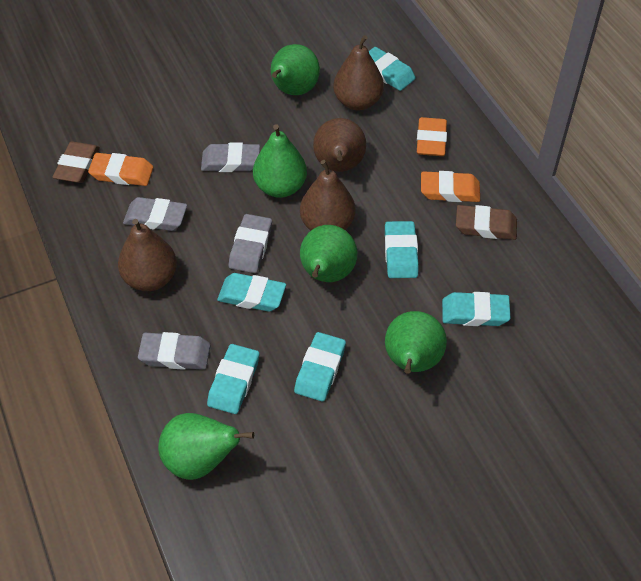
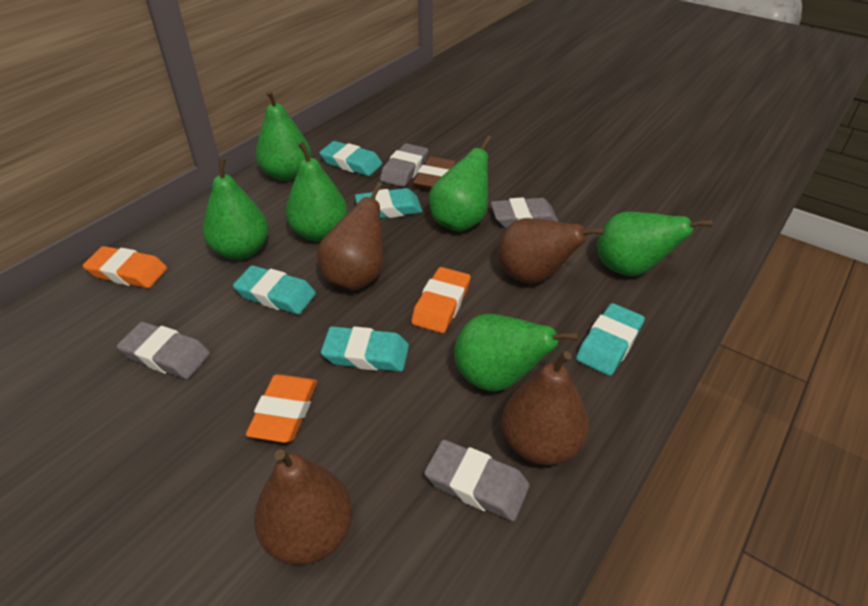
brown eraser: 2 -> 1
green pear: 5 -> 6
turquoise eraser: 6 -> 5

